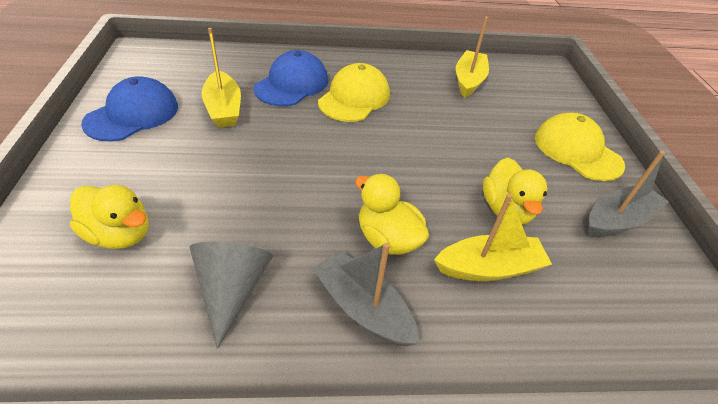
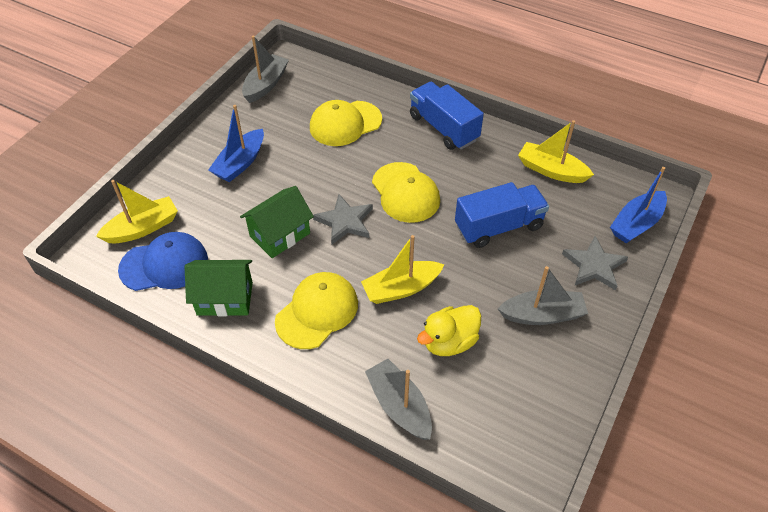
blue boat: 0 -> 2
blue cap: 2 -> 1
blue truck: 0 -> 2
green house: 0 -> 2
grey boat: 2 -> 3
grey cone: 1 -> 0
grey star: 0 -> 2
yellow cap: 2 -> 3
yellow duck: 3 -> 1

